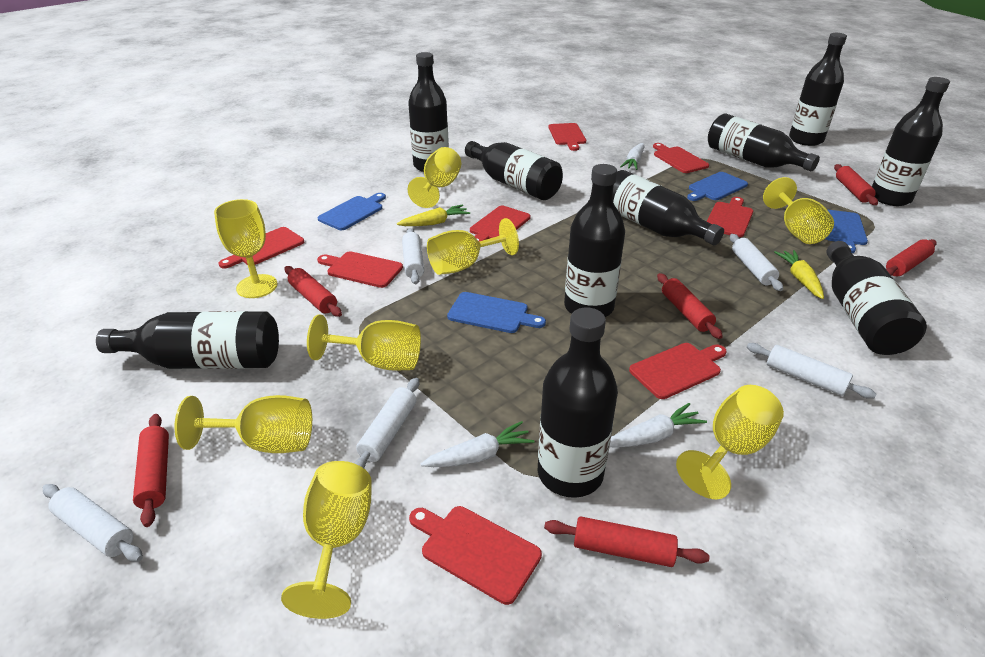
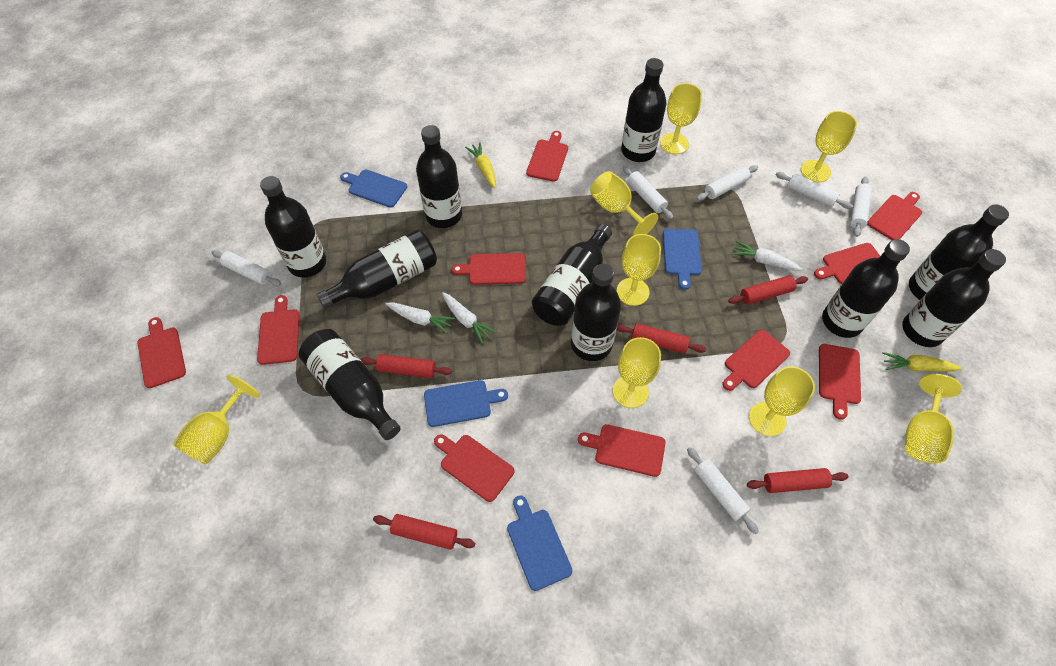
red cutting board: 8 -> 10
red rolling pin: 6 -> 5
white rolling pin: 5 -> 6

